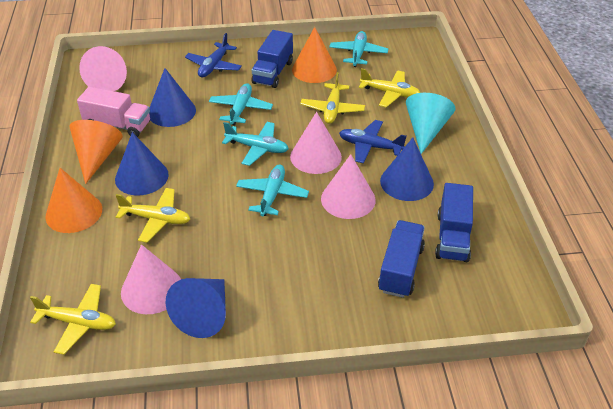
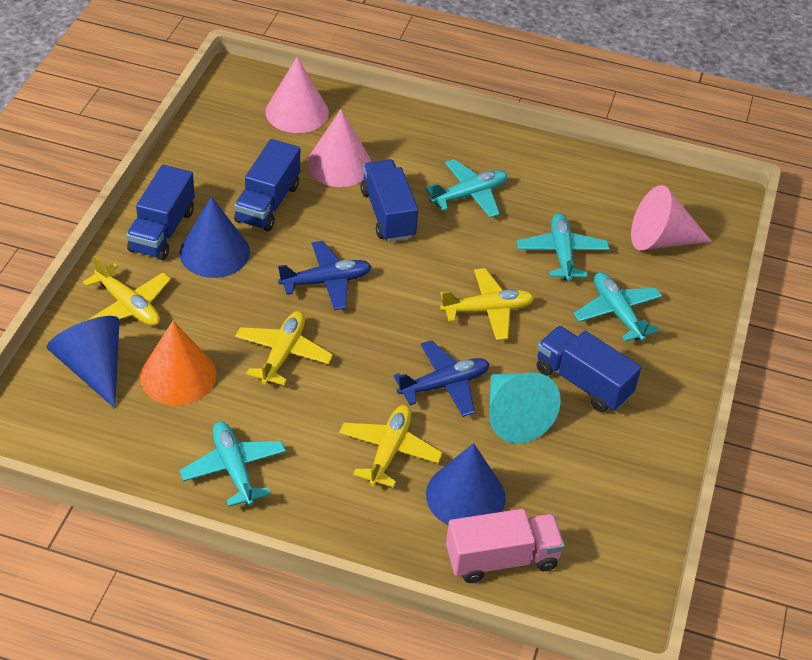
blue cone: 4 -> 3
blue truck: 3 -> 4
orange cone: 3 -> 1
pink cone: 4 -> 3

